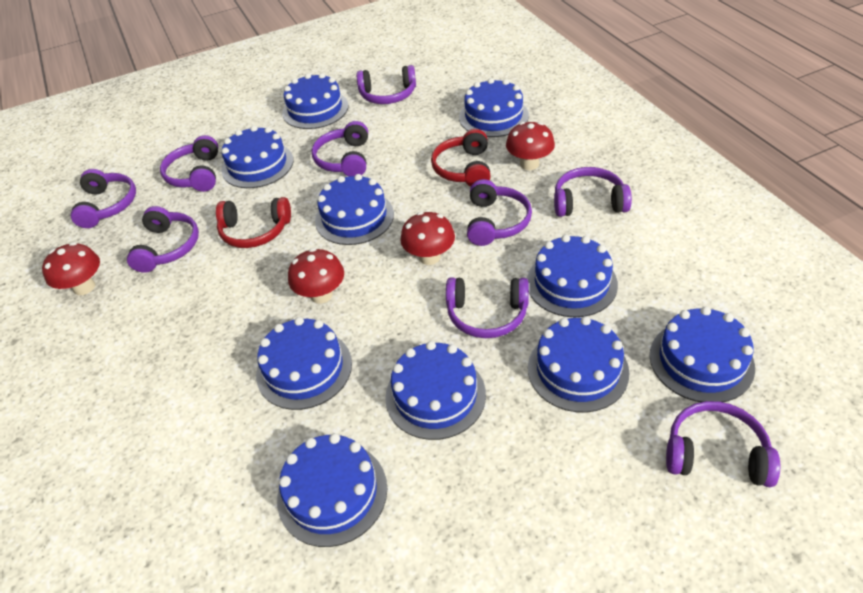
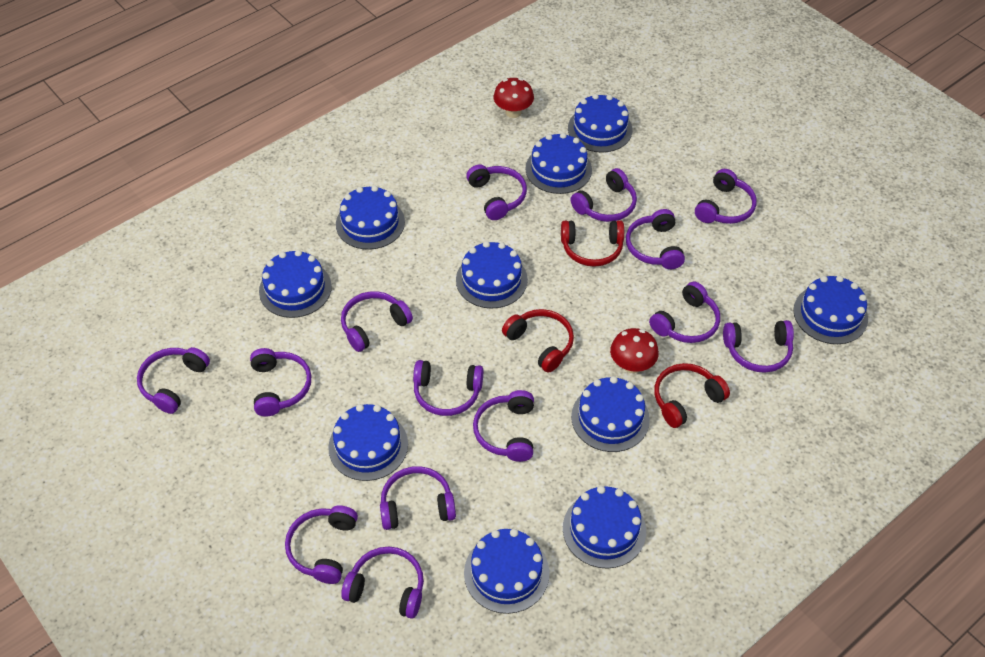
purple headphones: 9 -> 14
red headphones: 2 -> 3
red mushroom: 4 -> 2

